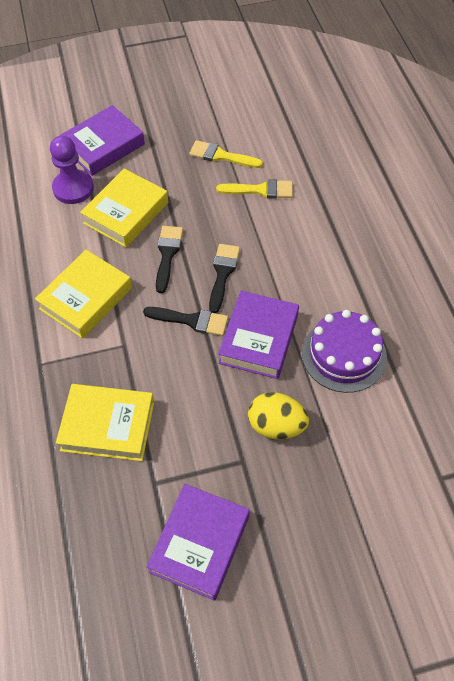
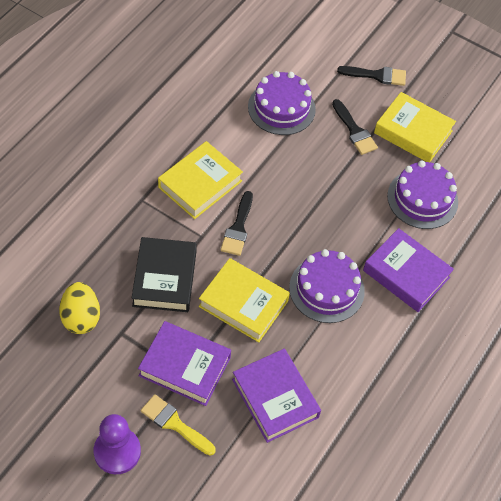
black book: 0 -> 1
purple cake: 1 -> 3
yellow brush: 2 -> 1

